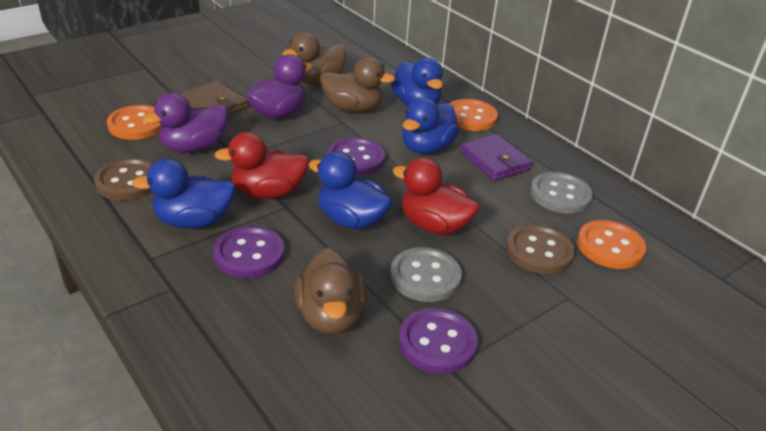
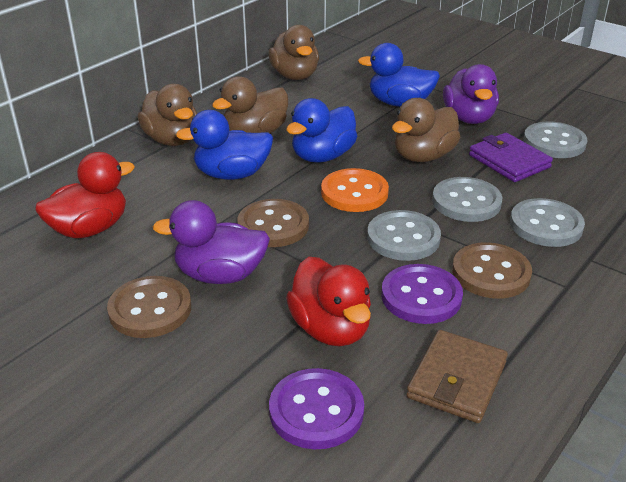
blue duck: 4 -> 3
brown button: 2 -> 3
brown duck: 3 -> 4
grey button: 2 -> 4
orange button: 3 -> 1
purple button: 3 -> 2

